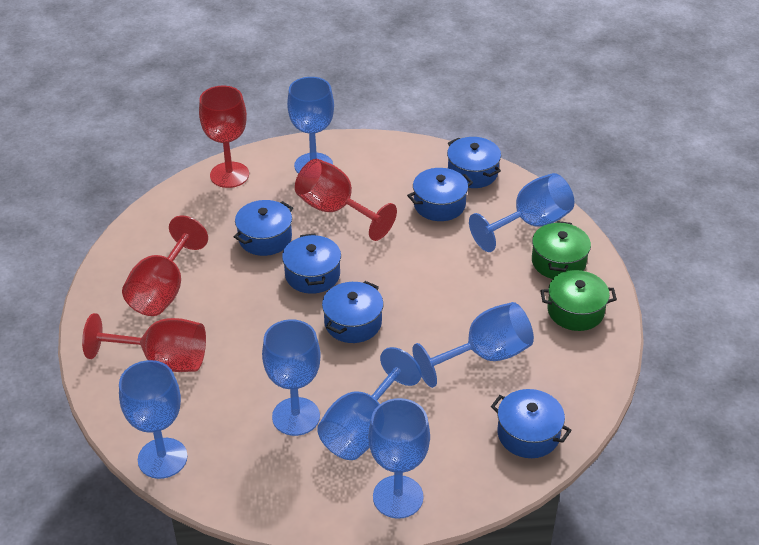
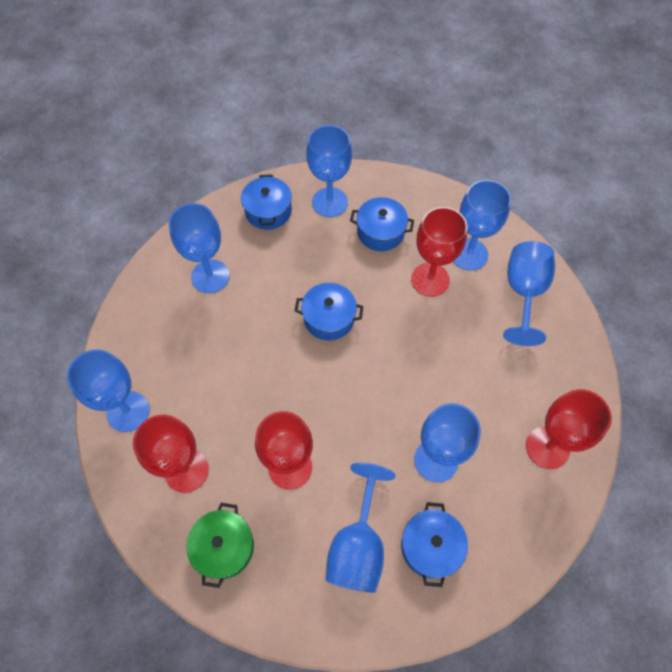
blue pot: 6 -> 4
green pot: 2 -> 1

